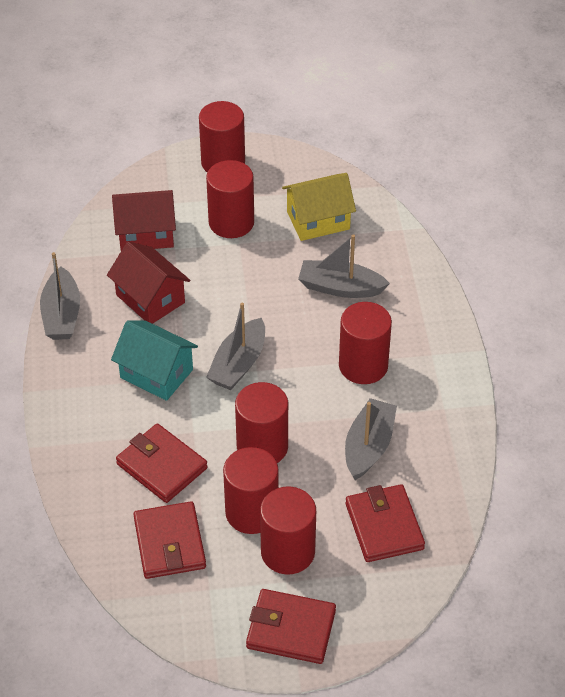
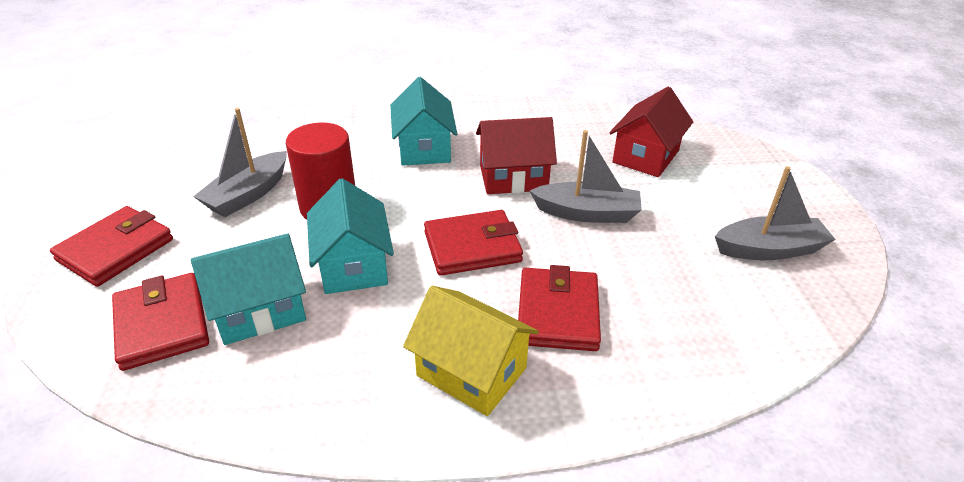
grey boat: 4 -> 3
red cylinder: 6 -> 1
turquoise house: 1 -> 3

